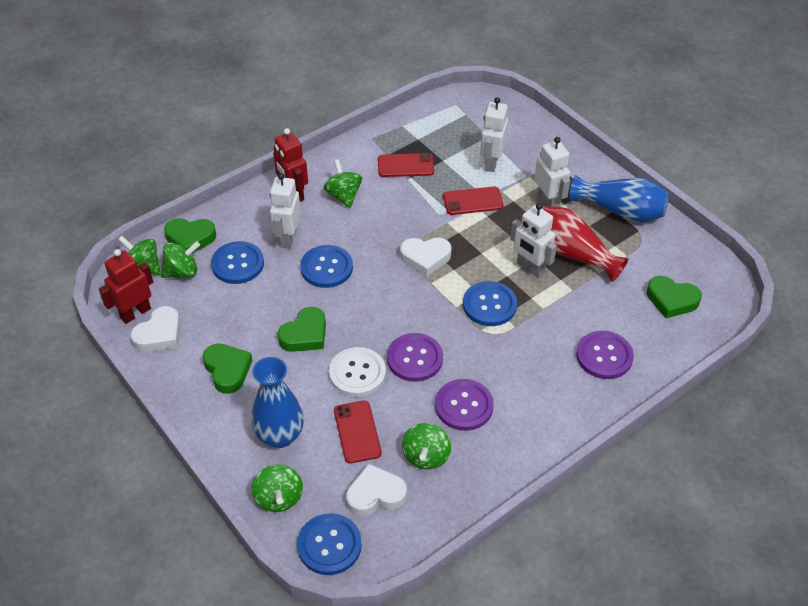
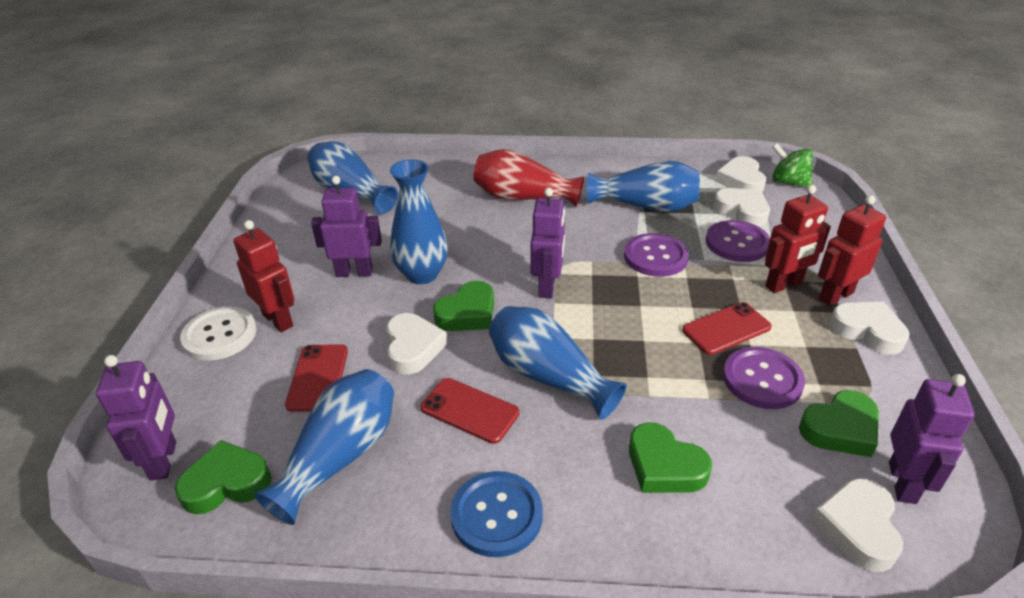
blue button: 4 -> 1
blue vase: 2 -> 5
green spinning top: 5 -> 1
purple robot: 0 -> 4
red robot: 2 -> 3
white heart: 3 -> 5
white robot: 4 -> 0

